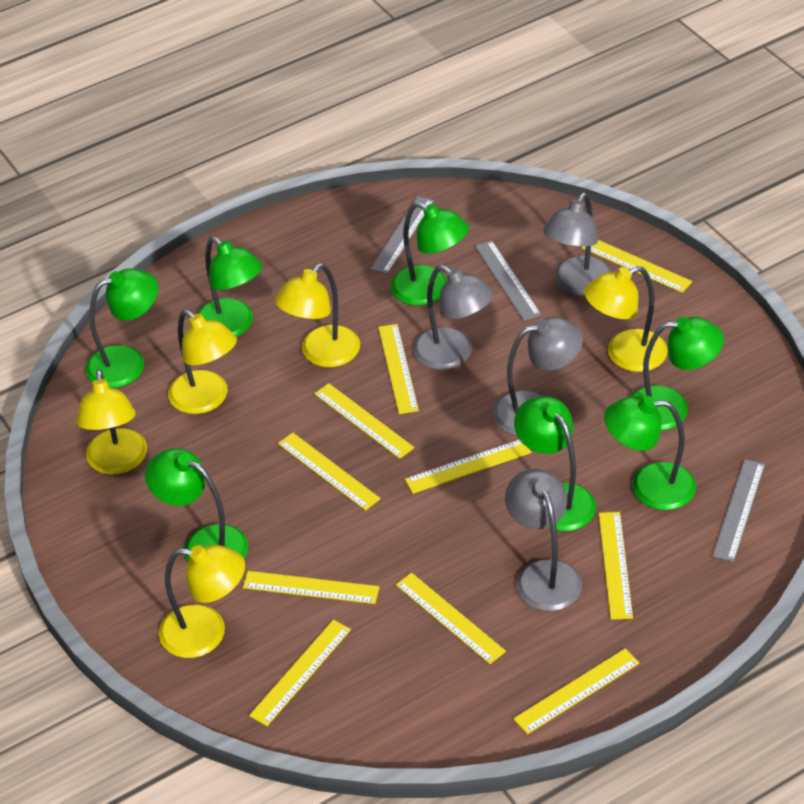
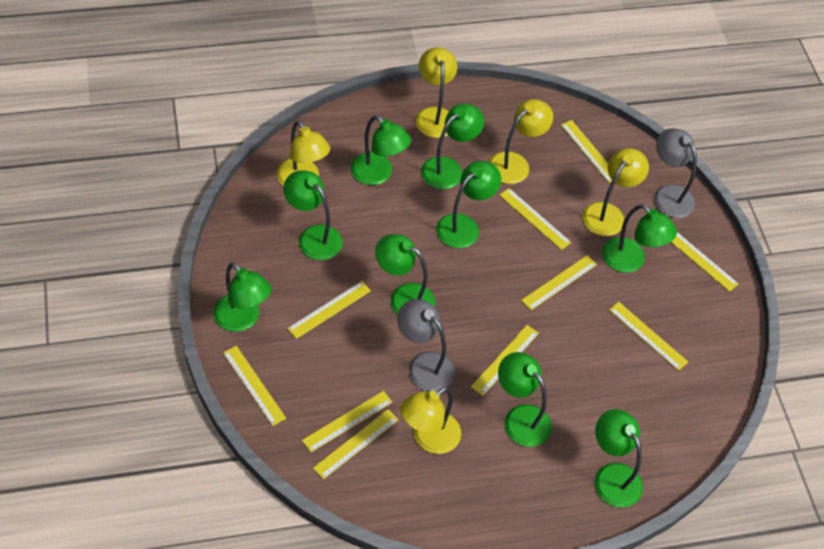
green lamp: 7 -> 9
grey lamp: 4 -> 2
grey ruler: 3 -> 0

